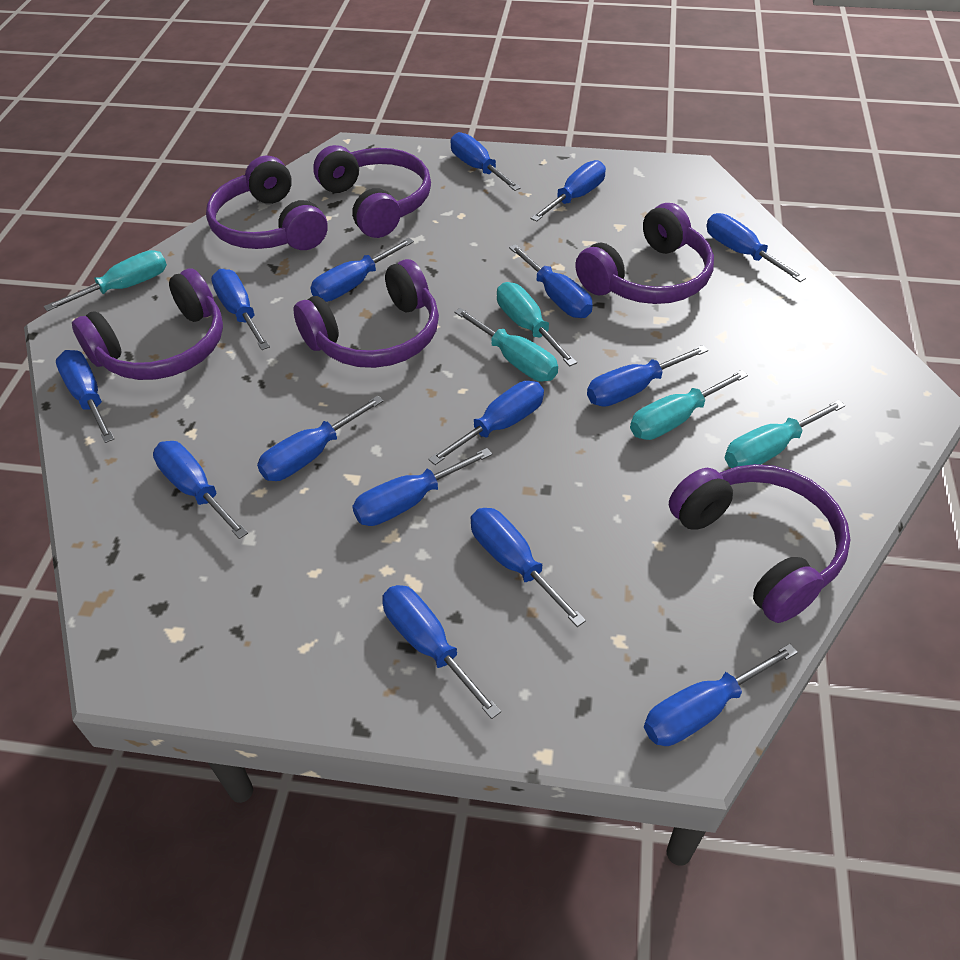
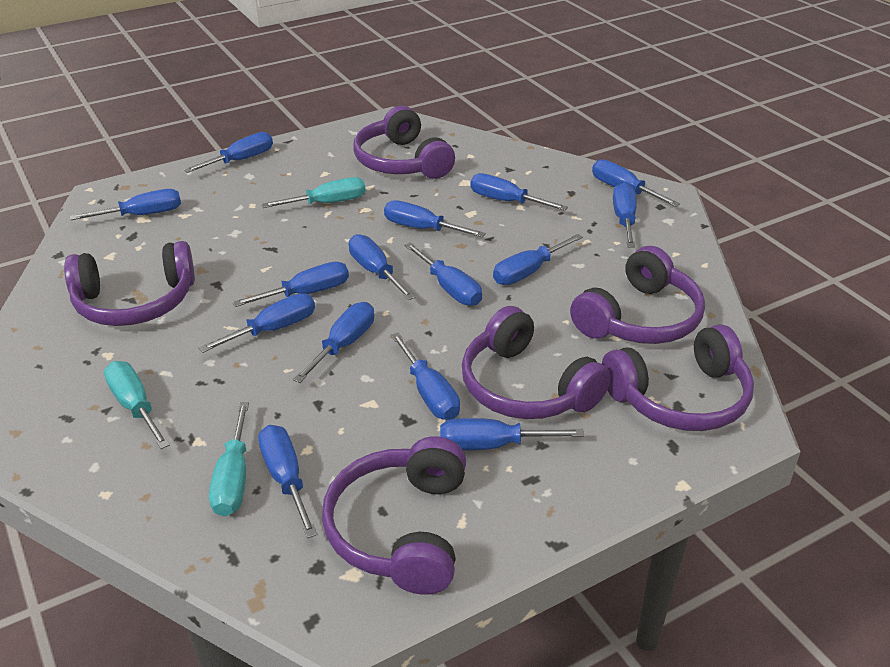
turquoise screwdriver: 5 -> 3

